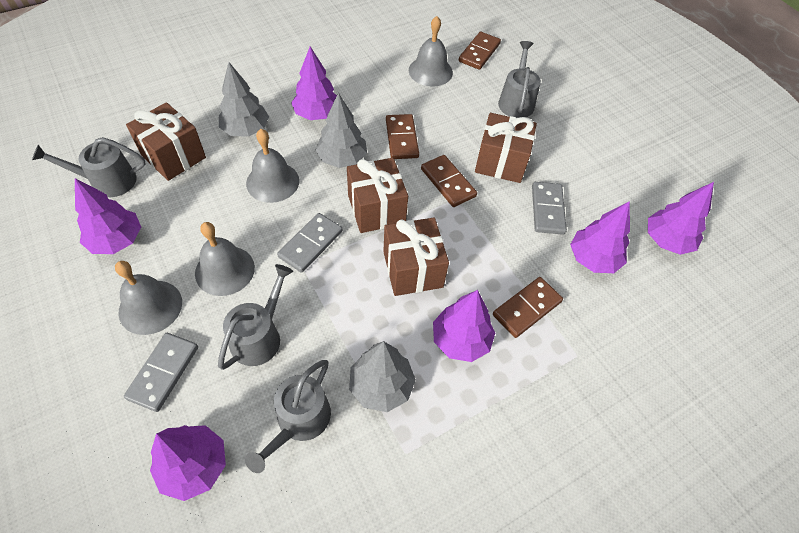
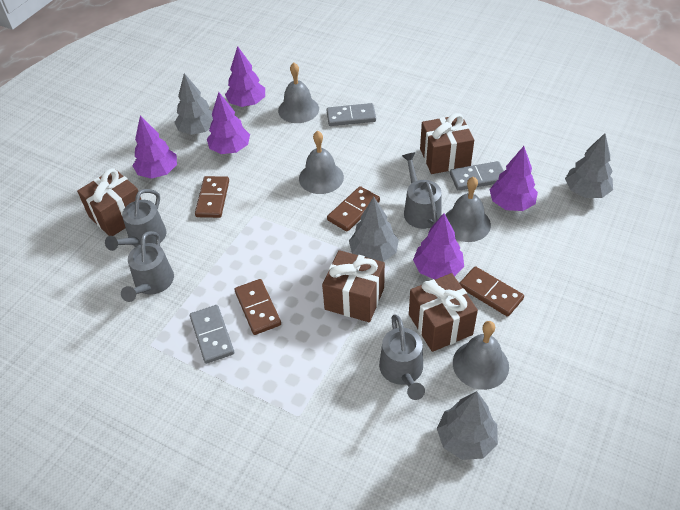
grey tree: 3 -> 4
purple tree: 6 -> 5

